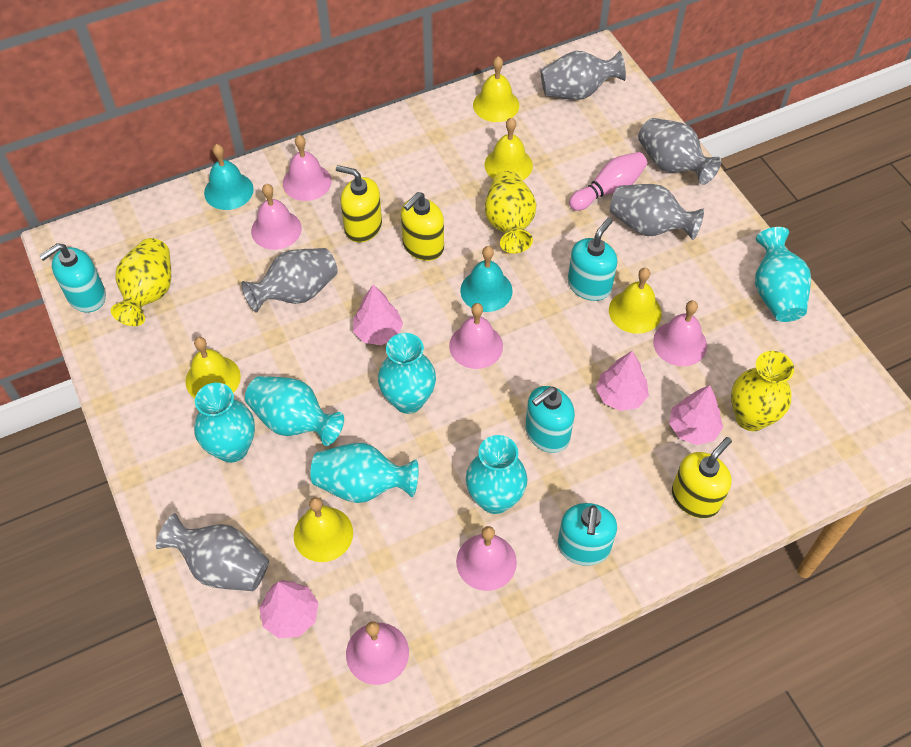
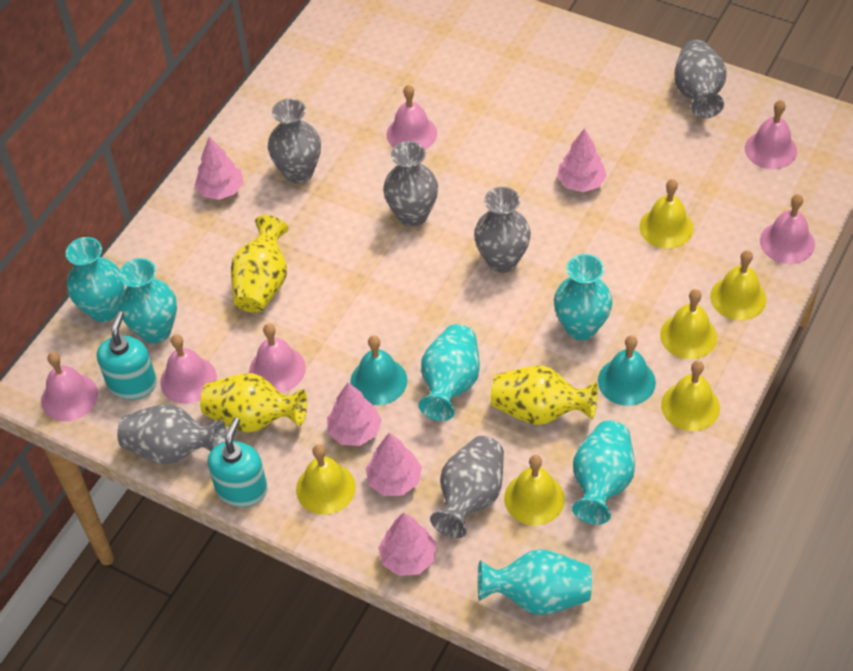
grey vase: 5 -> 6
pink bowling pin: 1 -> 0
pink tree: 4 -> 5
turquoise soap dispenser: 4 -> 2
yellow bell: 5 -> 6
yellow soap dispenser: 3 -> 0

